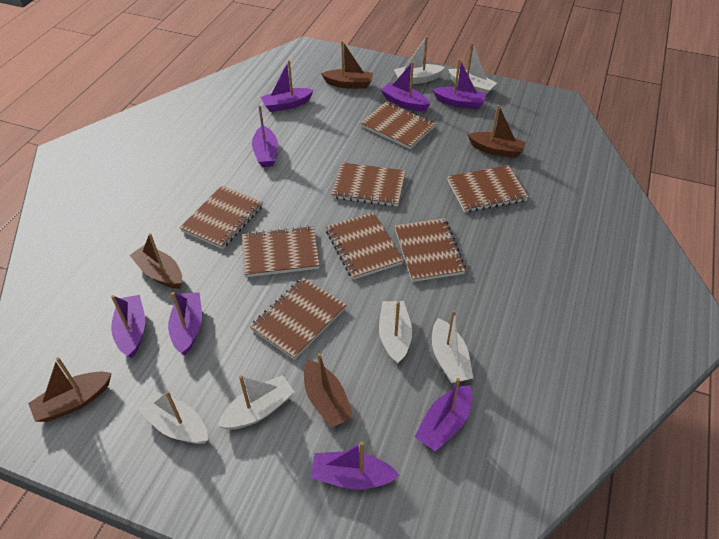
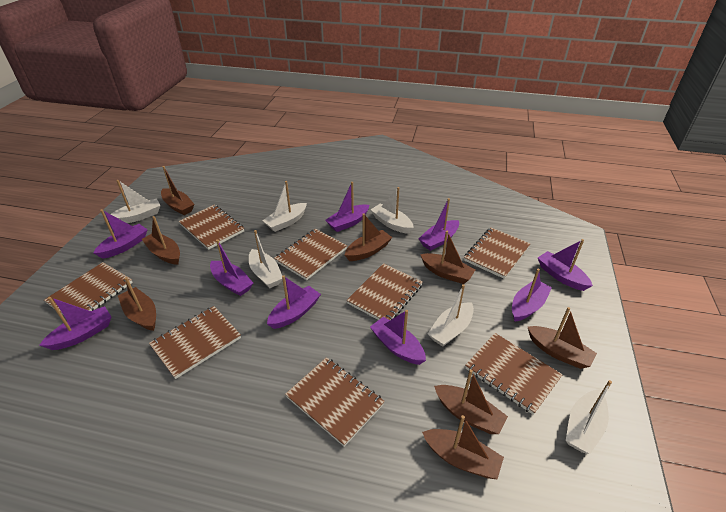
brown boat: 5 -> 8
purple boat: 8 -> 9

